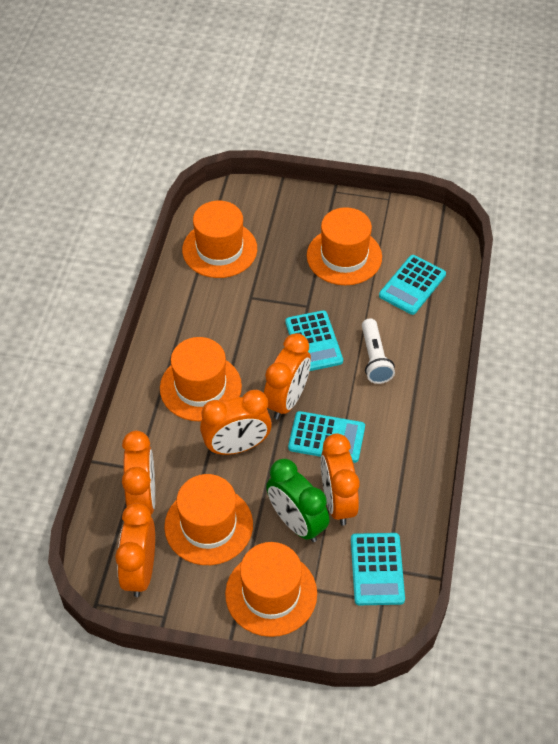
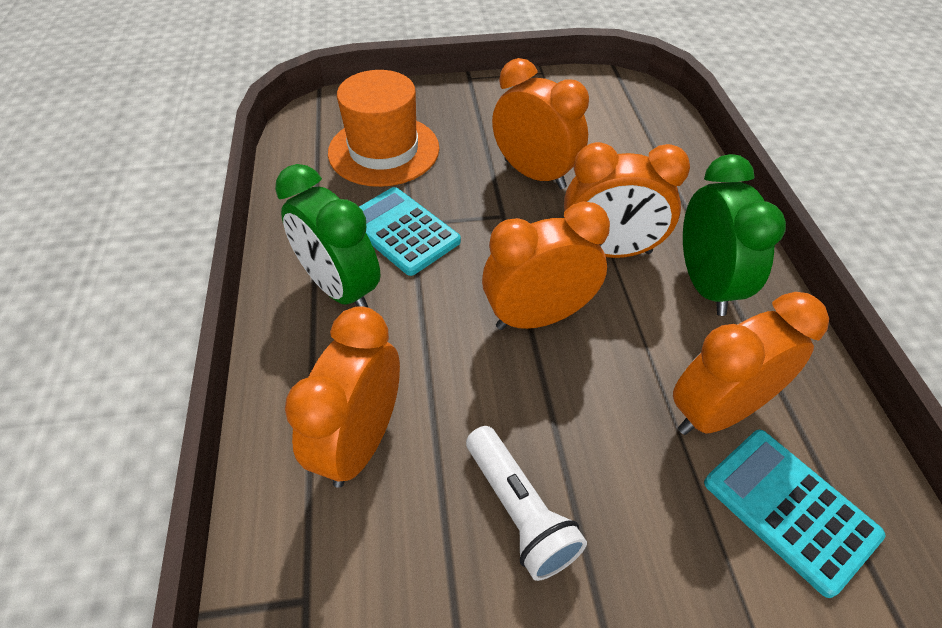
green clock: 1 -> 2
orange hat: 5 -> 1
turquoise calculator: 4 -> 2

